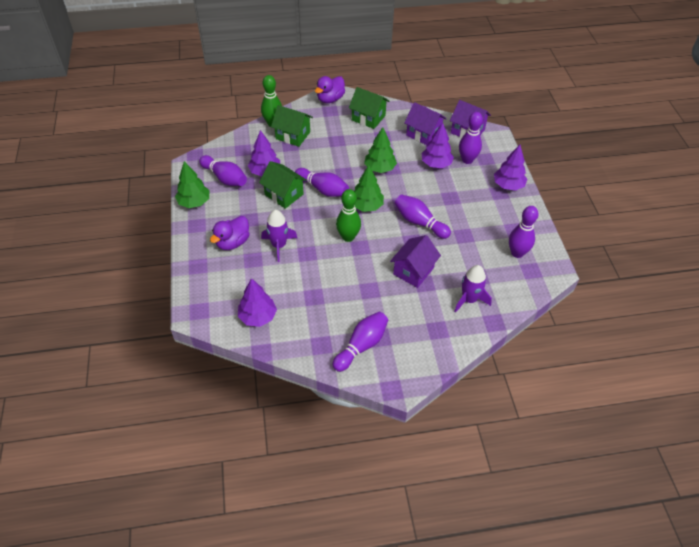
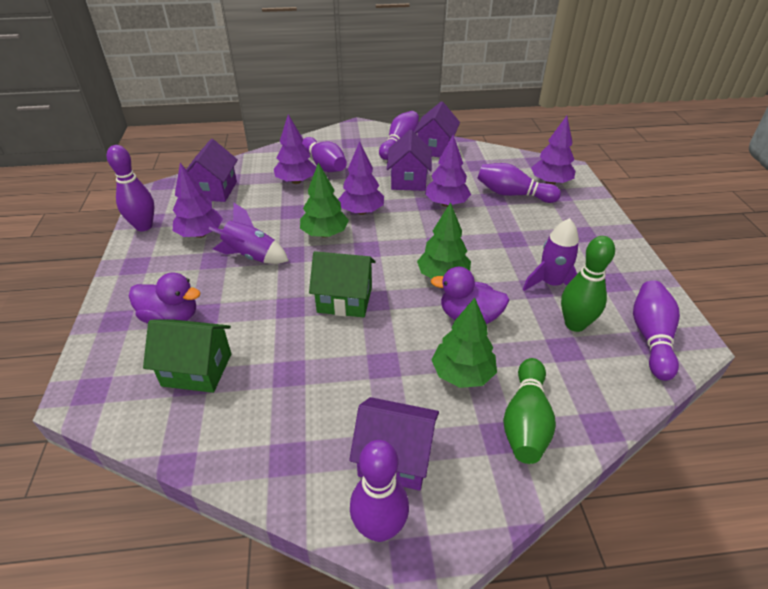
green house: 3 -> 2
purple house: 3 -> 4
purple tree: 4 -> 5

